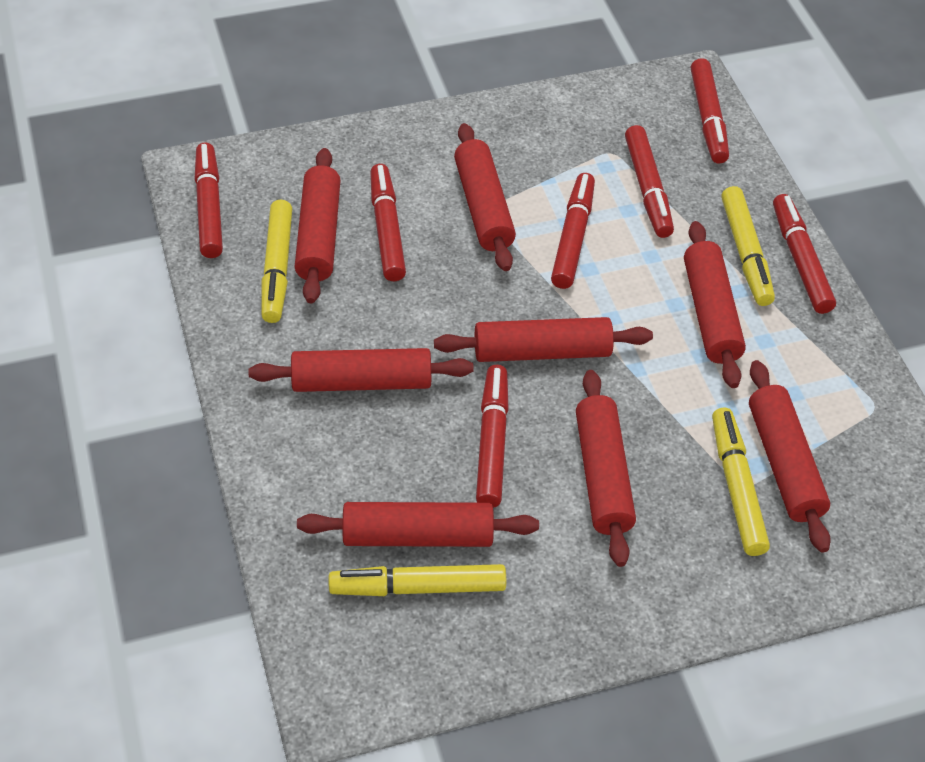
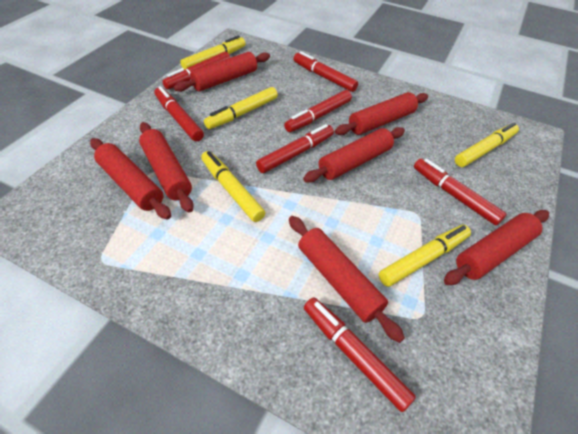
red rolling pin: 8 -> 7
yellow marker: 4 -> 5

